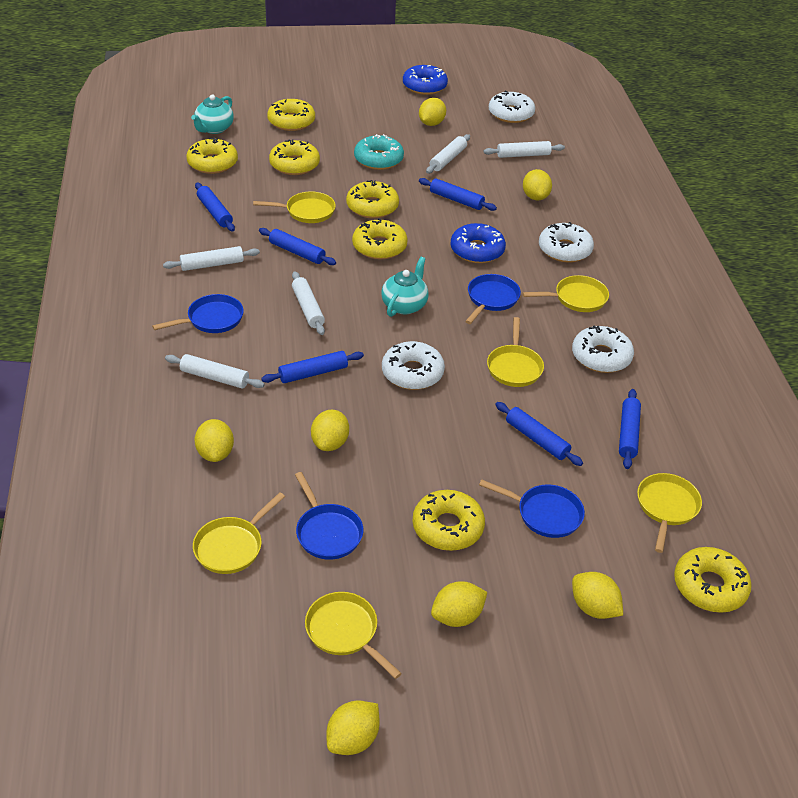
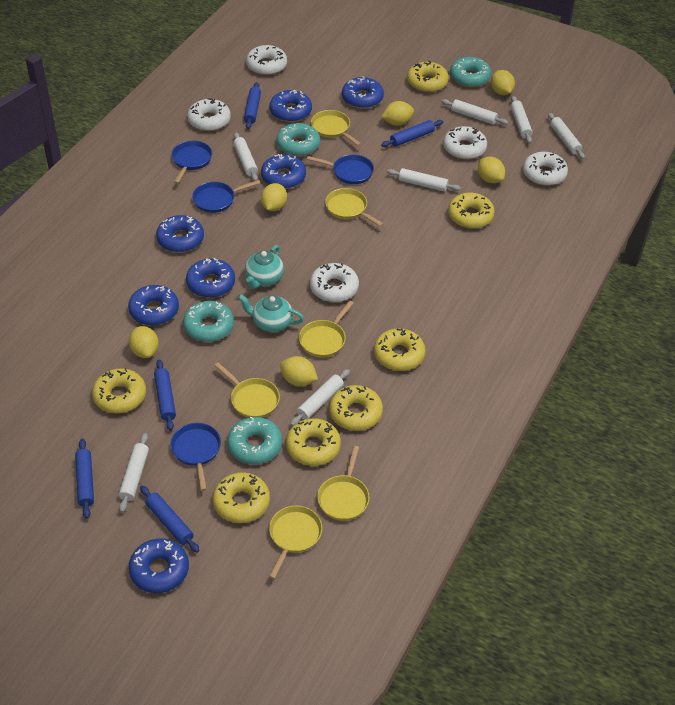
blue donut: 2 -> 7
blue rolling pin: 6 -> 5
turquoise donut: 1 -> 4
white donut: 4 -> 5
white rolling pin: 5 -> 7
yellow lemon: 7 -> 6

